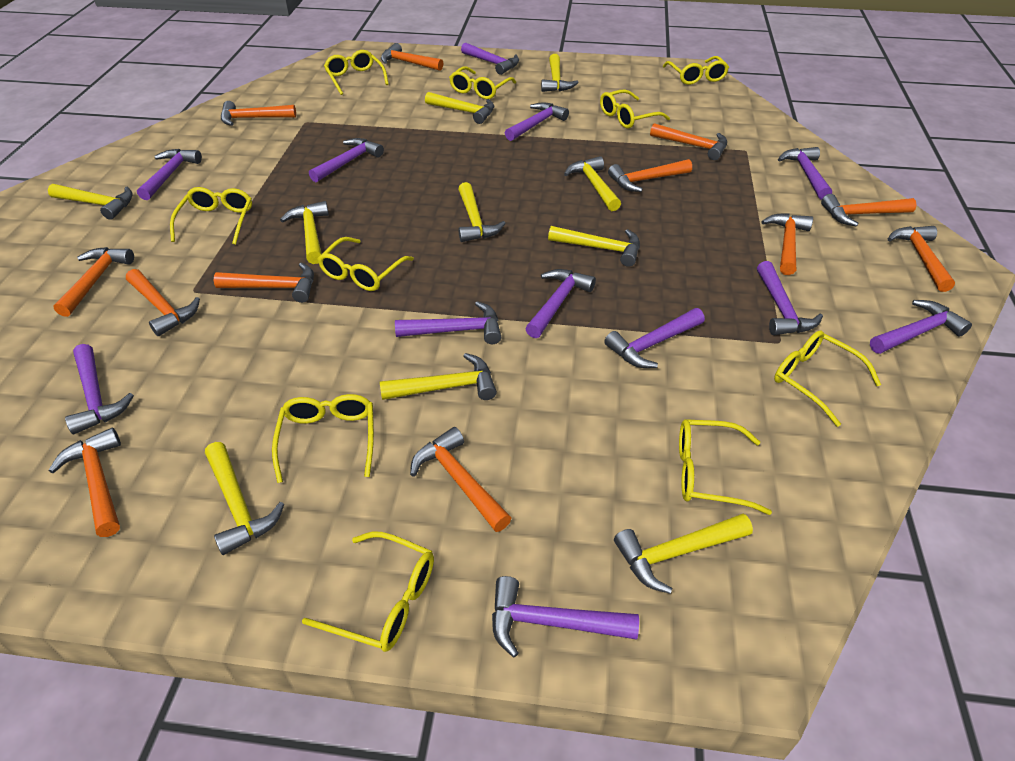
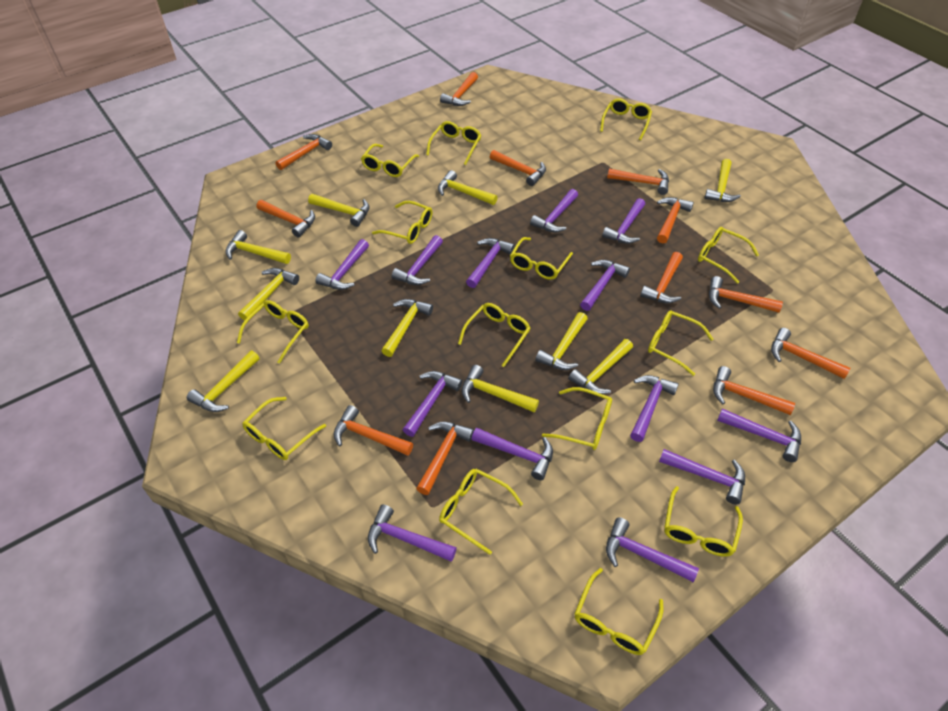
purple hammer: 12 -> 13
yellow glasses: 10 -> 14

